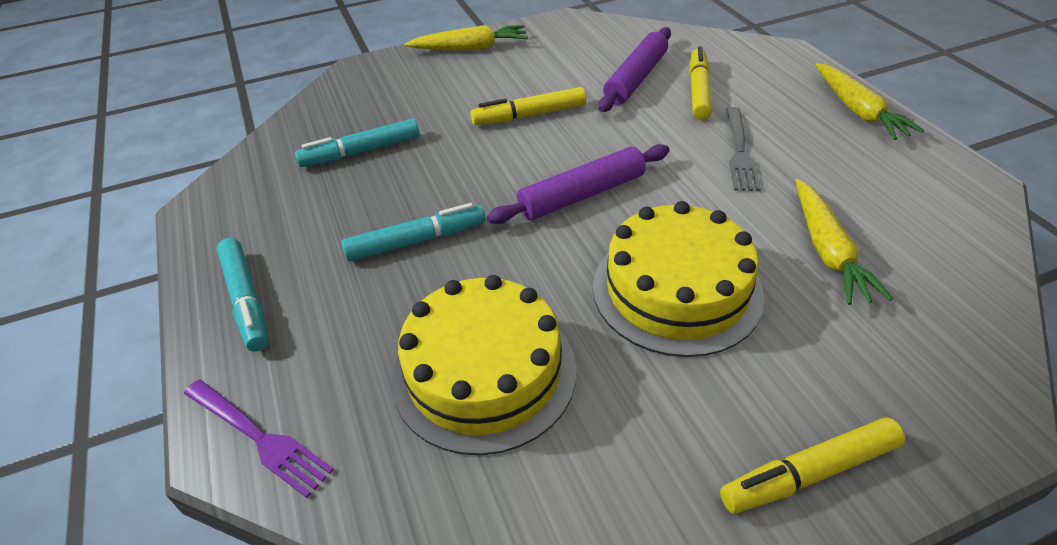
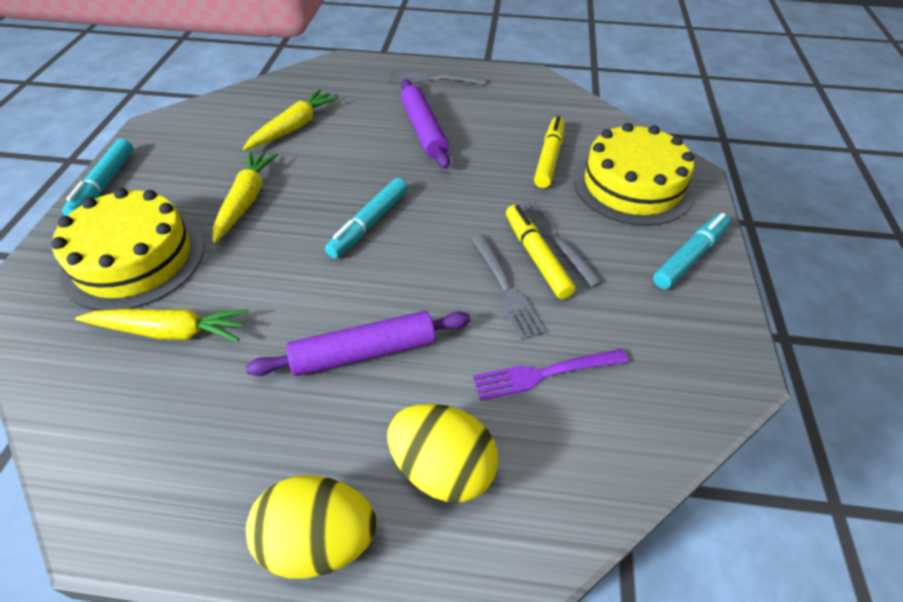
grey fork: 1 -> 3
yellow egg: 0 -> 2
yellow marker: 3 -> 2

